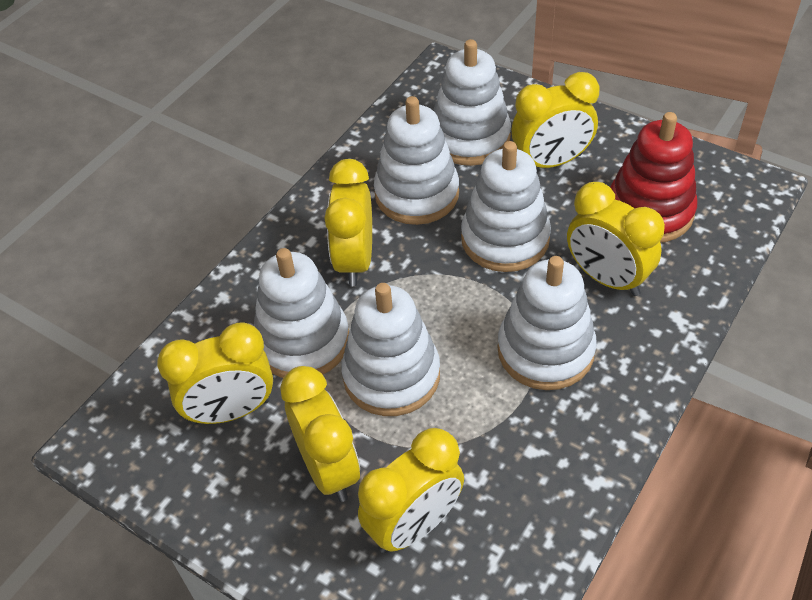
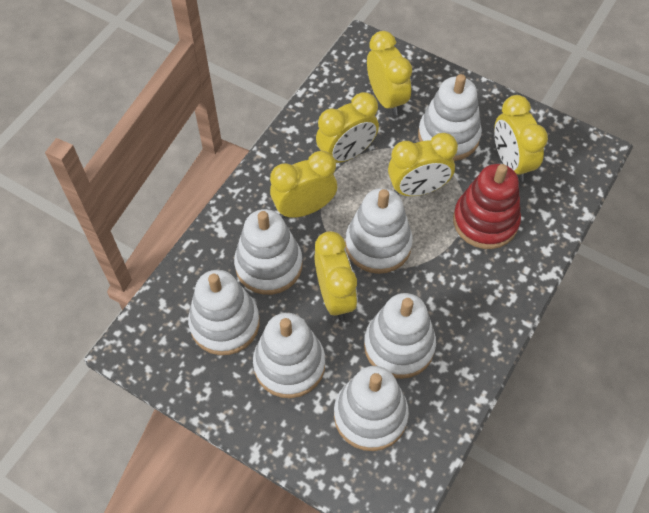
white stacking toy: 6 -> 7

